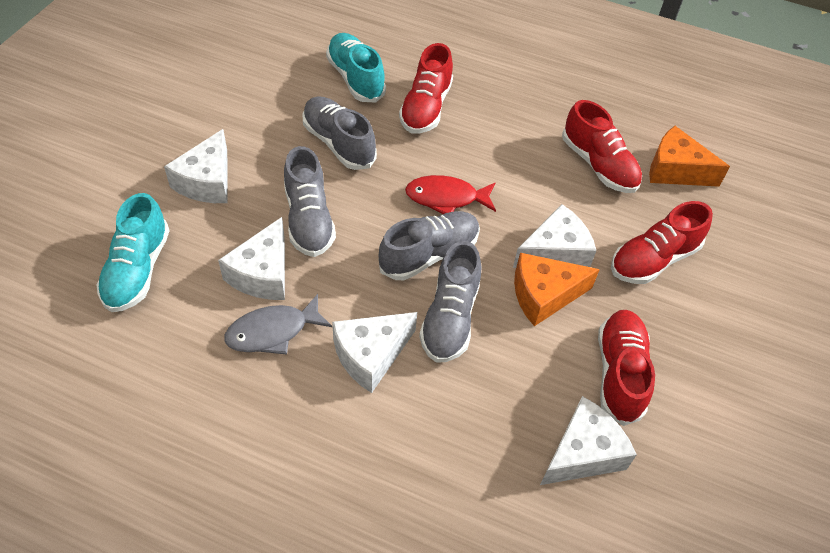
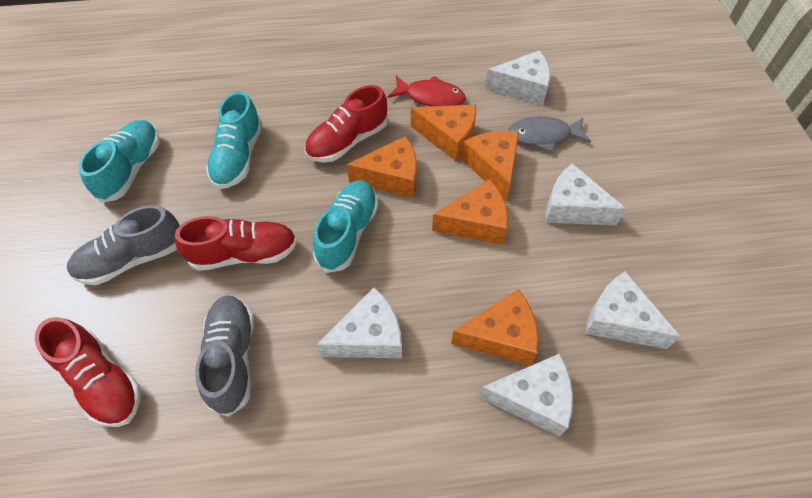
grey shoe: 4 -> 2
orange cheese: 2 -> 5
red shoe: 4 -> 3
turquoise shoe: 2 -> 3

